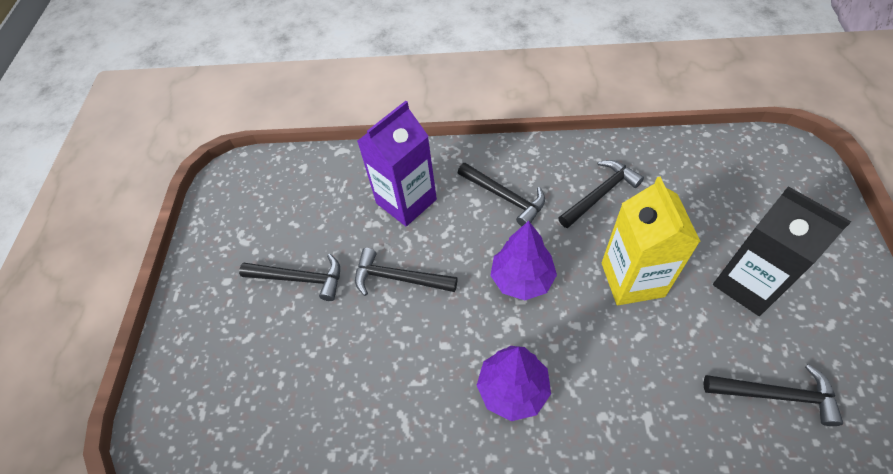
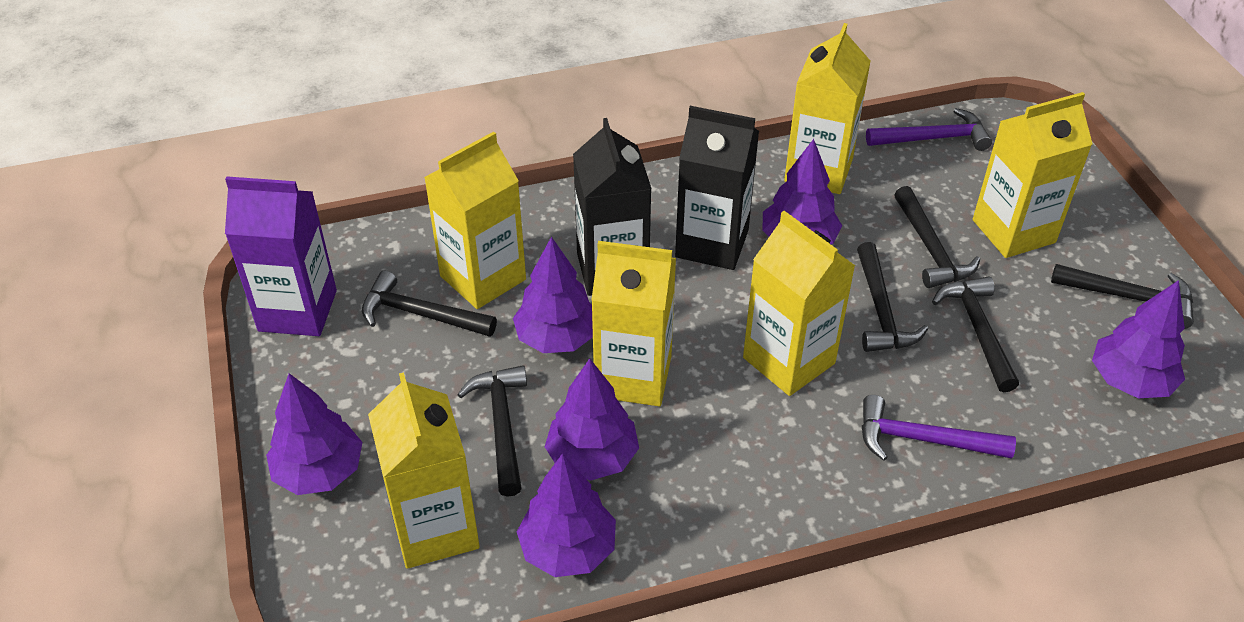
black carton: 1 -> 2
black hammer: 5 -> 6
purple hammer: 0 -> 2
purple tree: 2 -> 6
yellow carton: 1 -> 6

